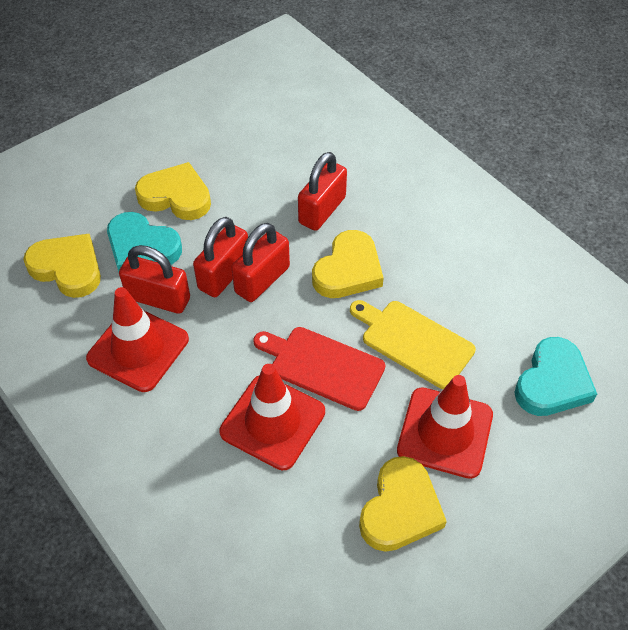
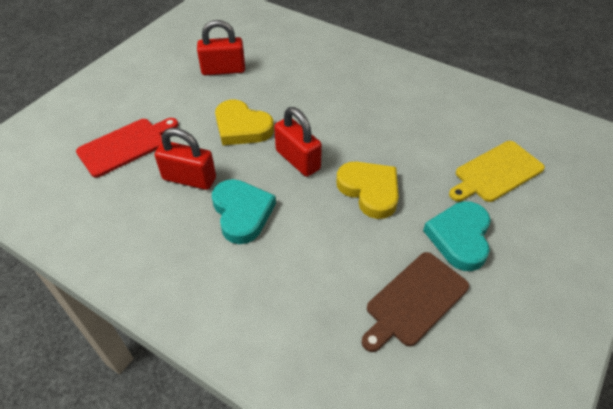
brown cutting board: 0 -> 1
red padlock: 4 -> 3
red traffic cone: 3 -> 0
yellow heart: 4 -> 2

